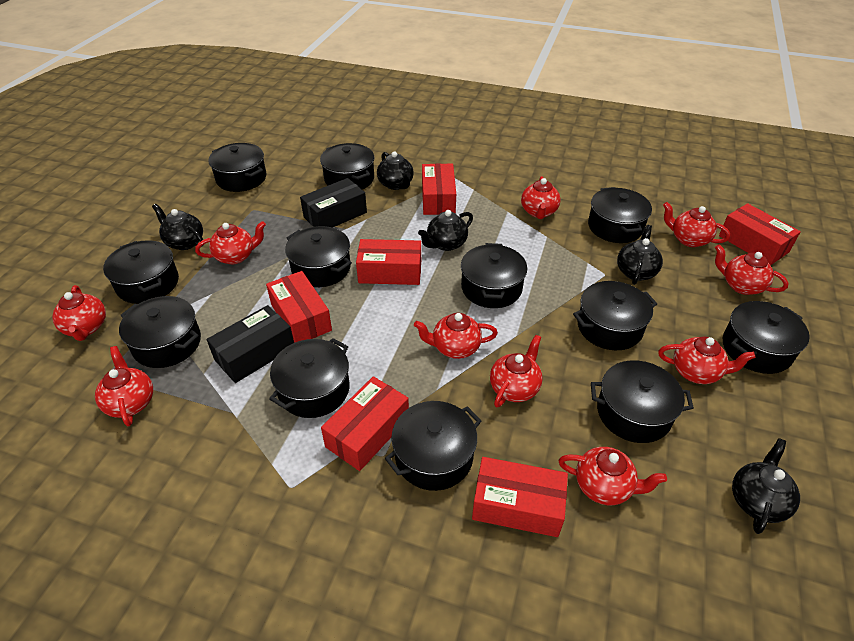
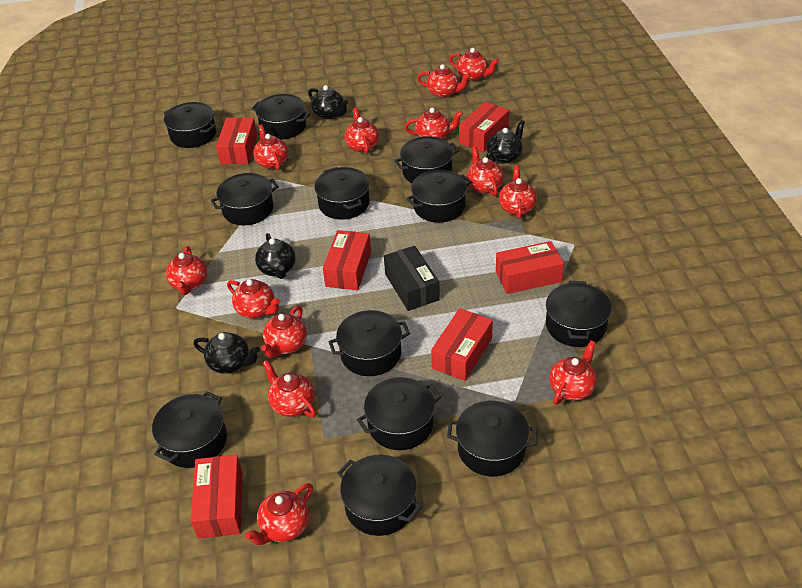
black box: 2 -> 1
black teapot: 5 -> 4
red teapot: 10 -> 13

